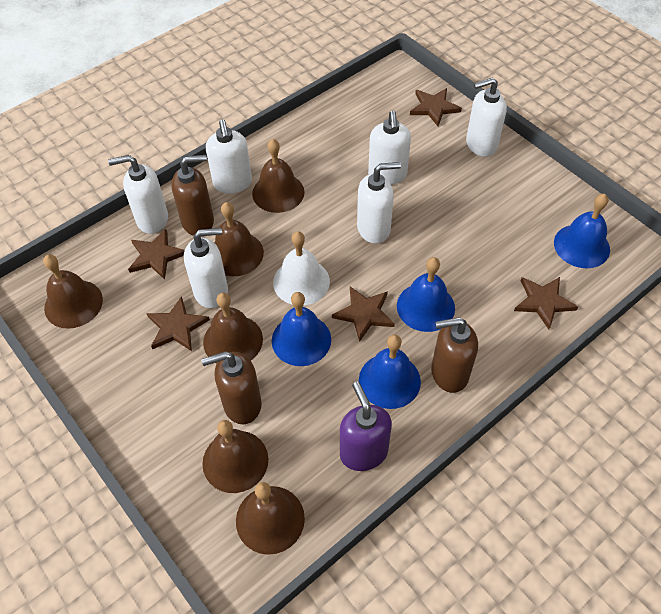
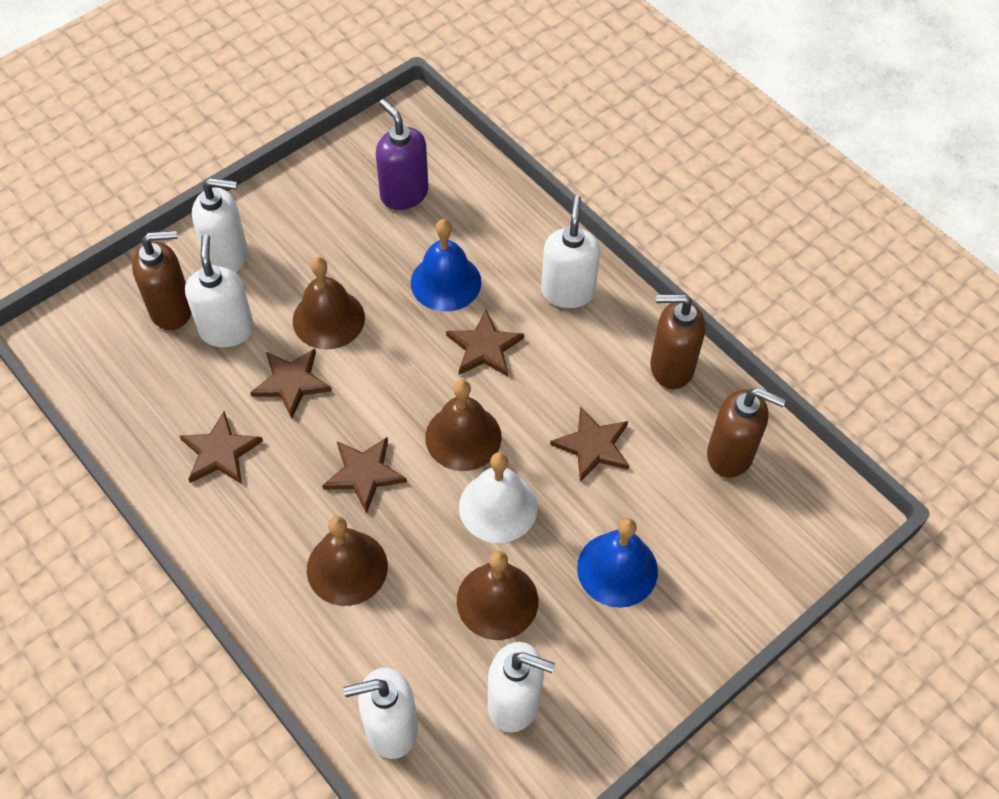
blue bell: 4 -> 2
brown bell: 6 -> 4
white soap dispenser: 6 -> 5

